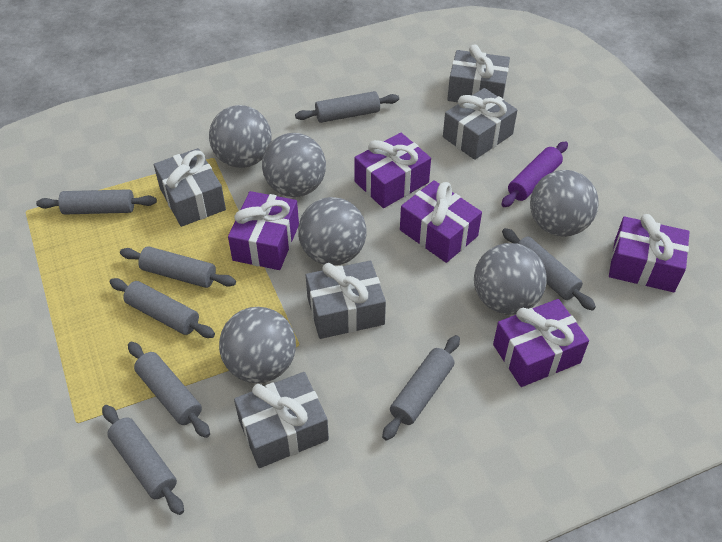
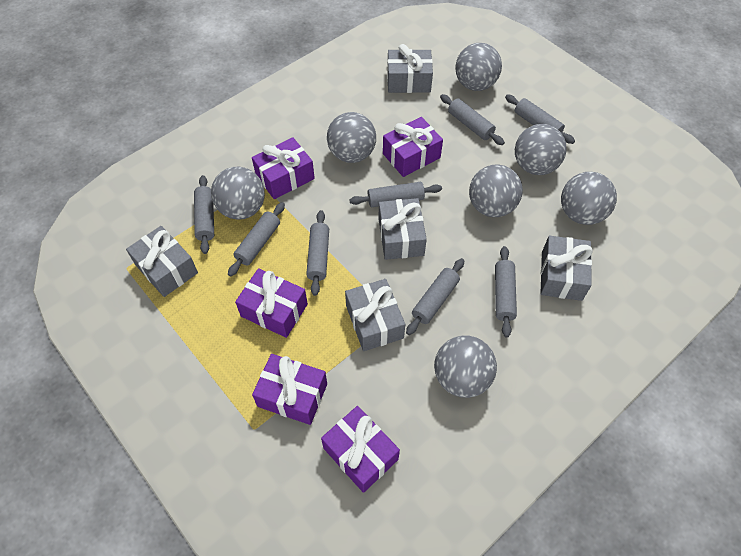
grey ball: 6 -> 7
purple rolling pin: 1 -> 0

